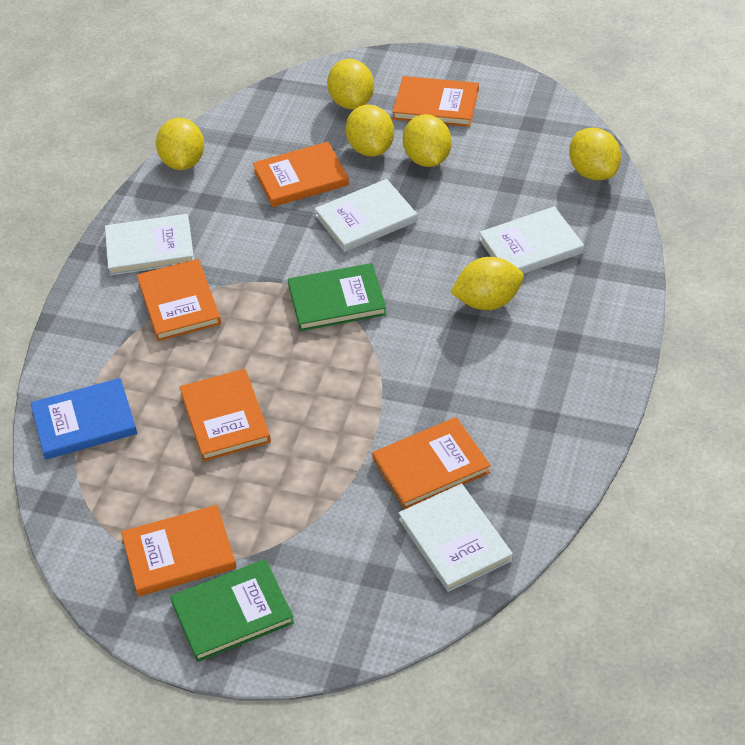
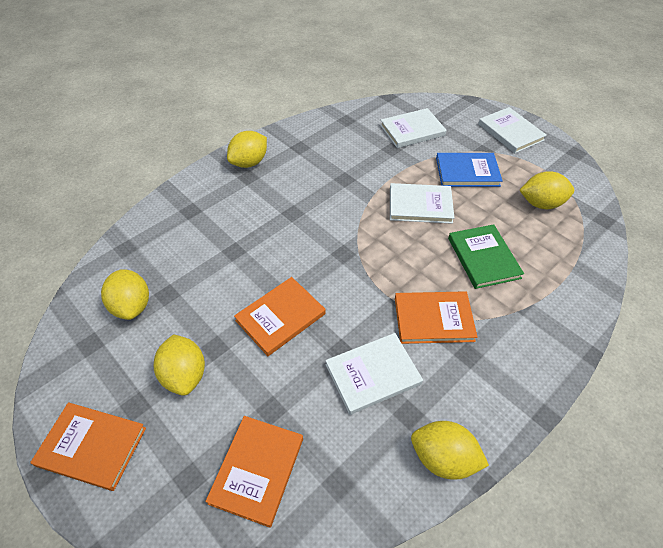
green book: 2 -> 1
orange book: 6 -> 4
yellow lemon: 6 -> 5

